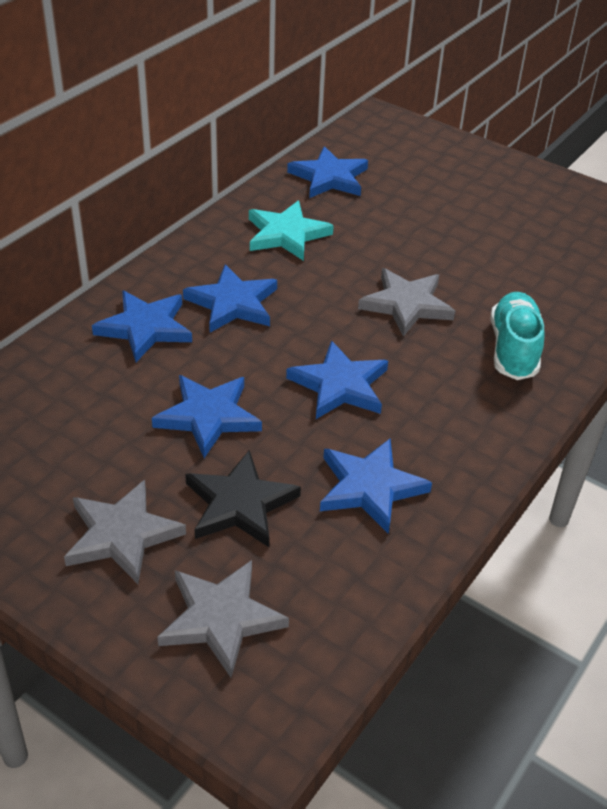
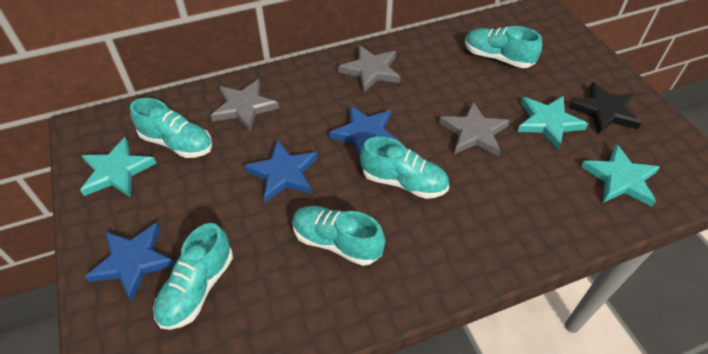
blue star: 6 -> 3
turquoise shoe: 1 -> 5
turquoise star: 1 -> 3

